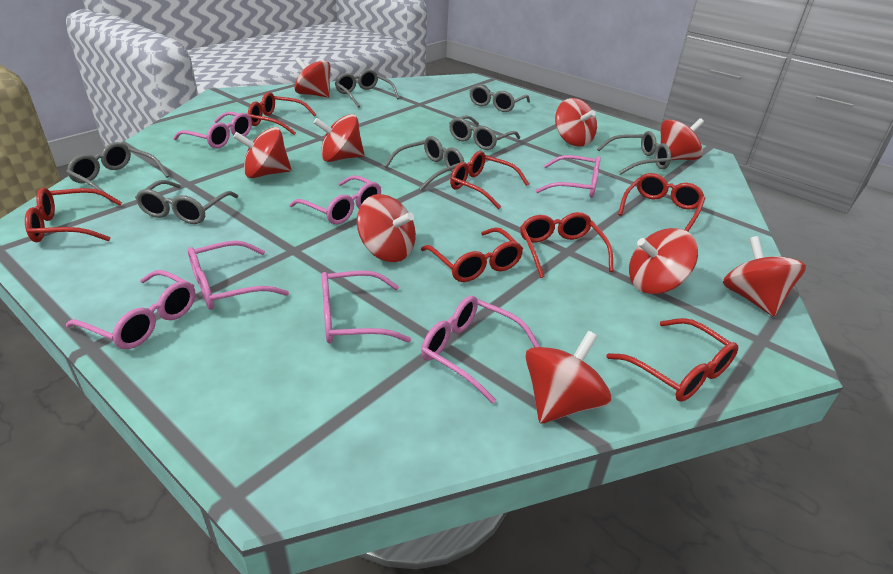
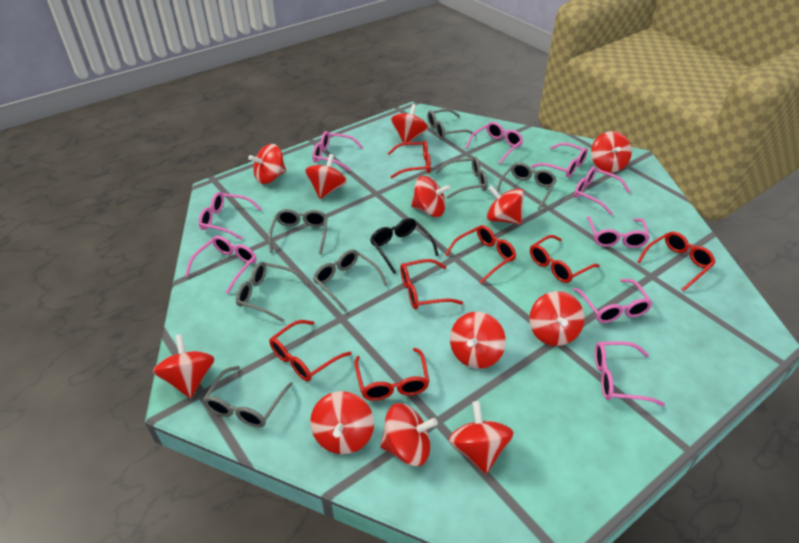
black glasses: 0 -> 1
pink glasses: 7 -> 9
red spinning top: 9 -> 12

